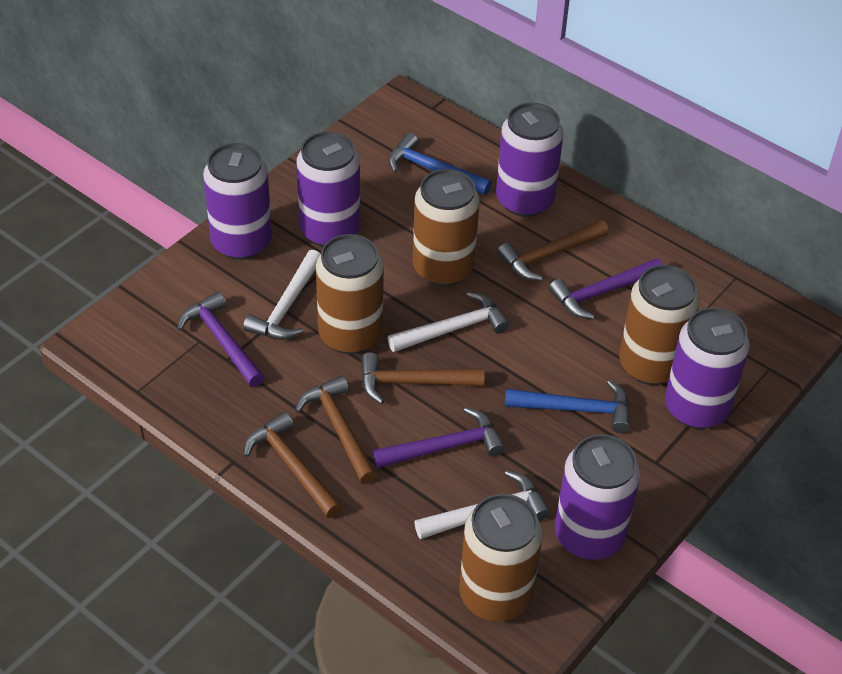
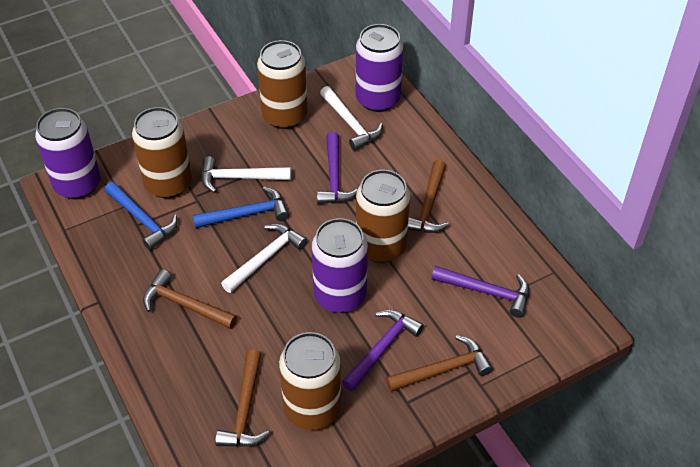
purple can: 5 -> 3

